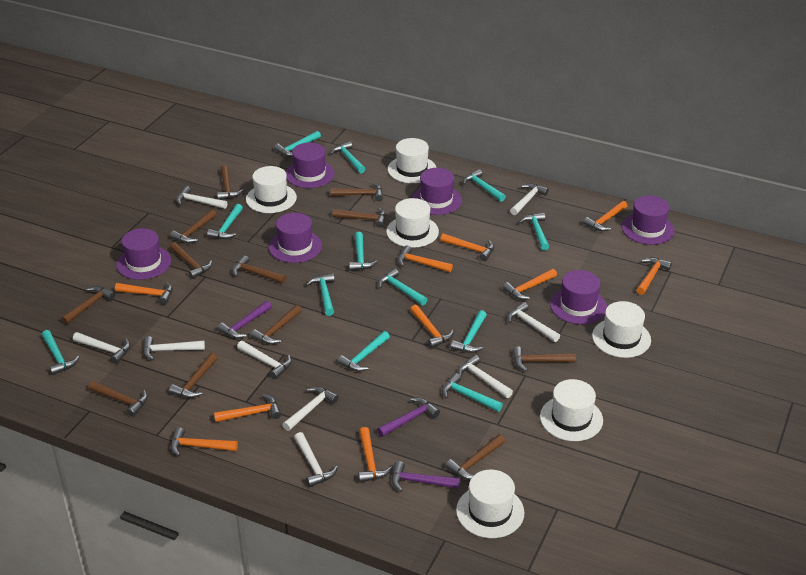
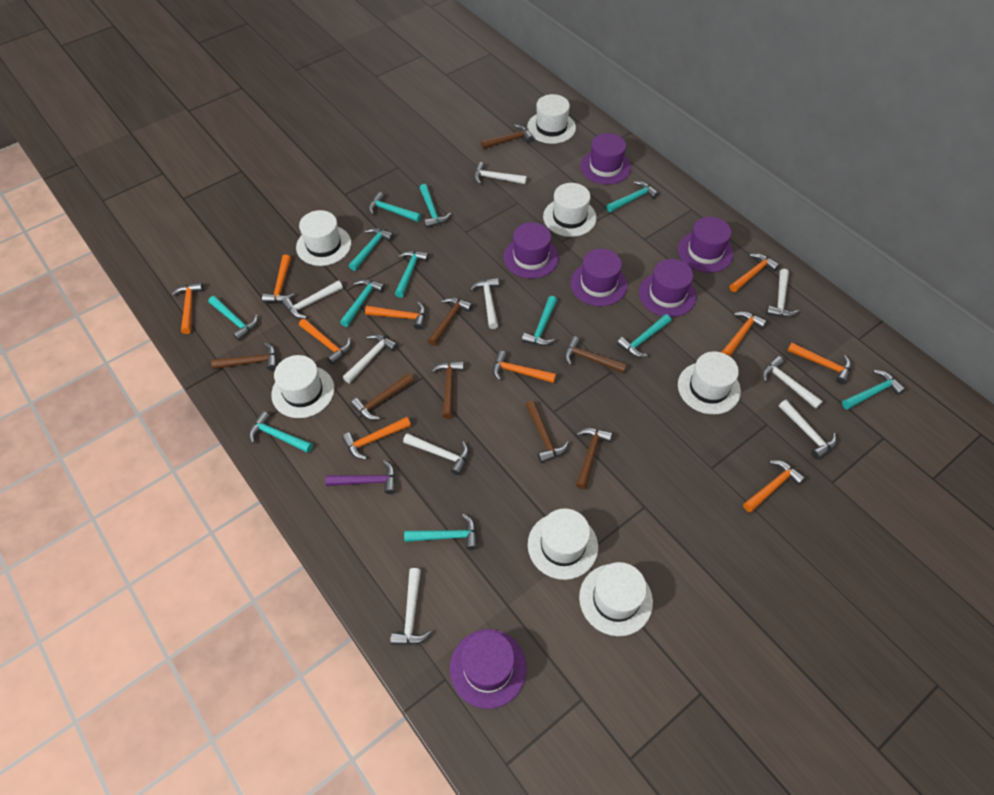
brown hammer: 12 -> 8
purple hammer: 3 -> 1
white hat: 6 -> 7

